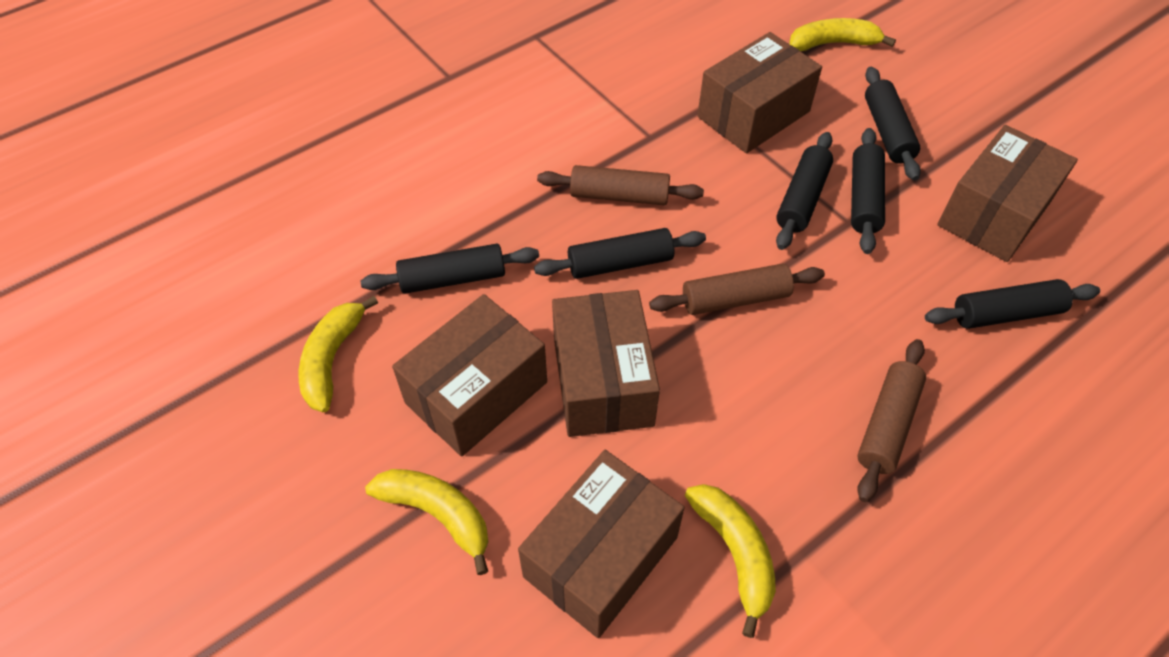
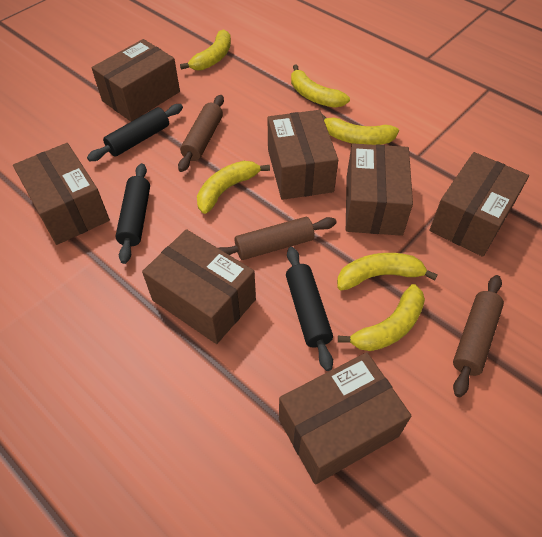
black rolling pin: 6 -> 3
brown box: 5 -> 7
yellow banana: 4 -> 6

